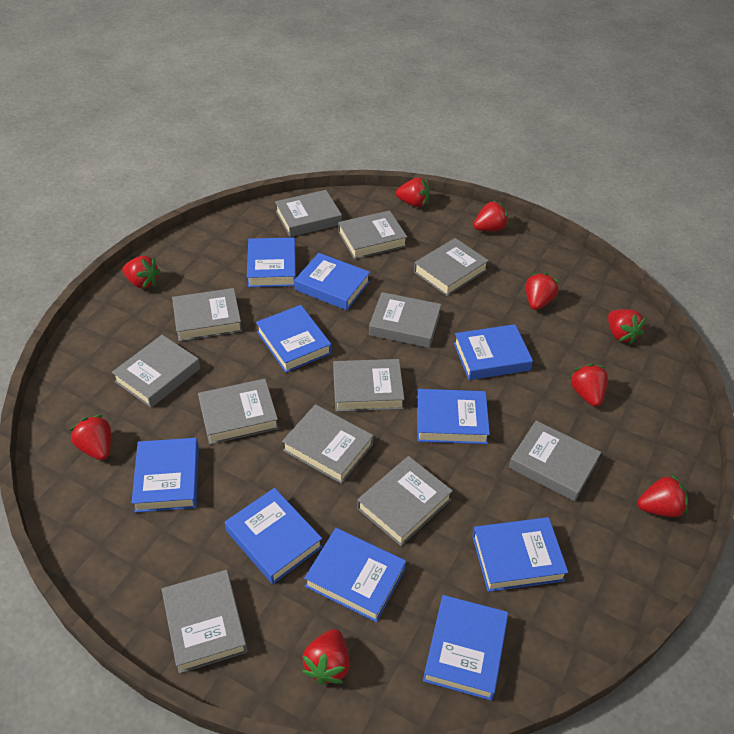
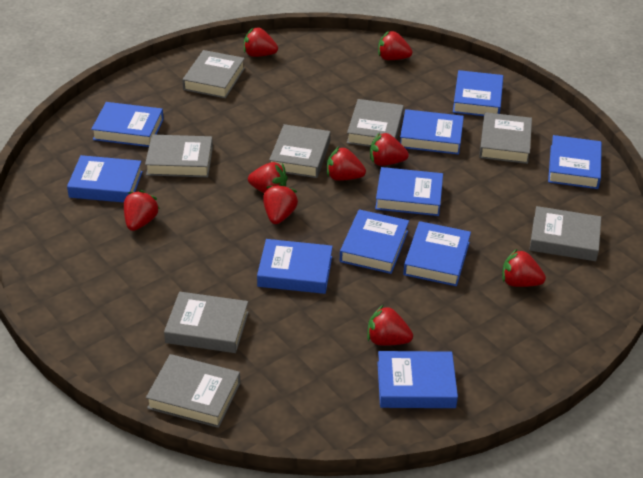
grey book: 12 -> 8

